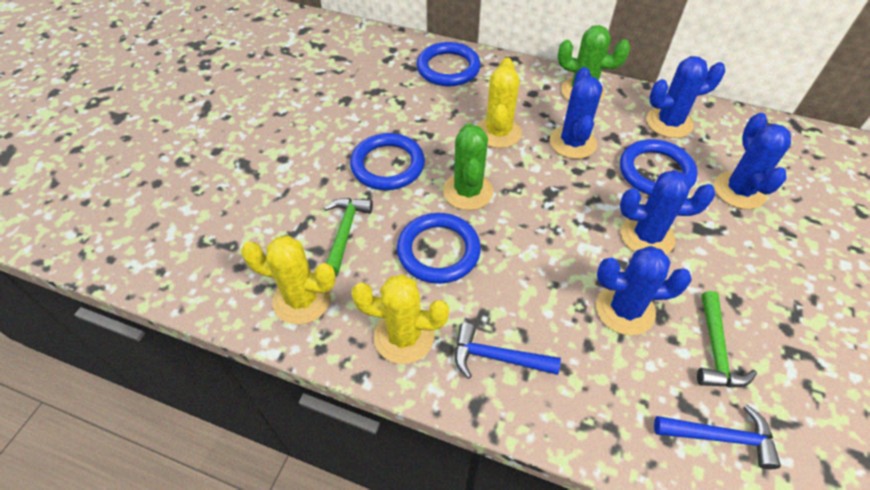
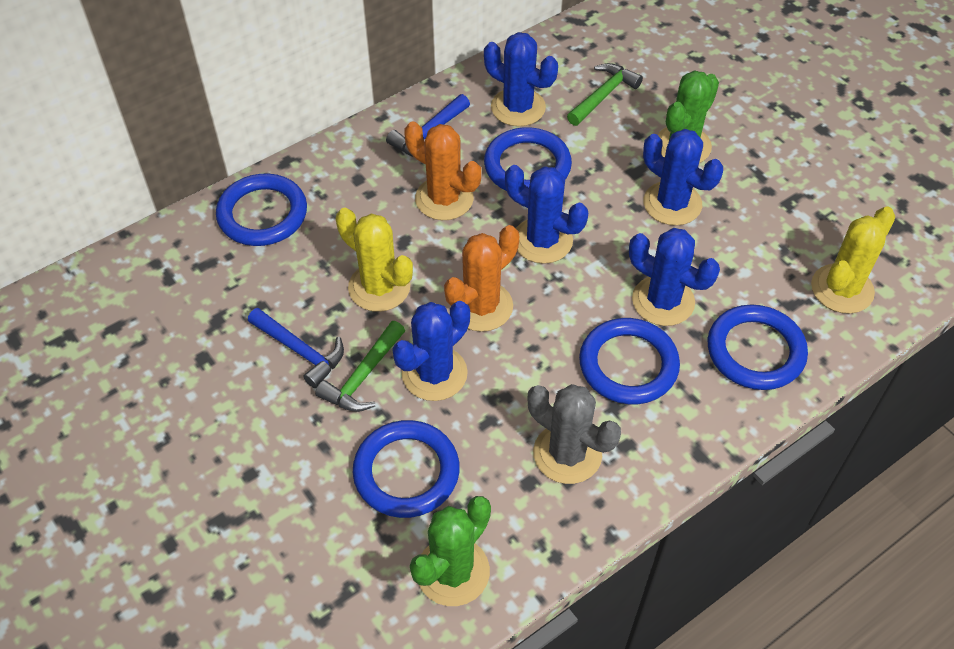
blue ring: 4 -> 5
grey cactus: 0 -> 1
orange cactus: 0 -> 2
yellow cactus: 3 -> 2

